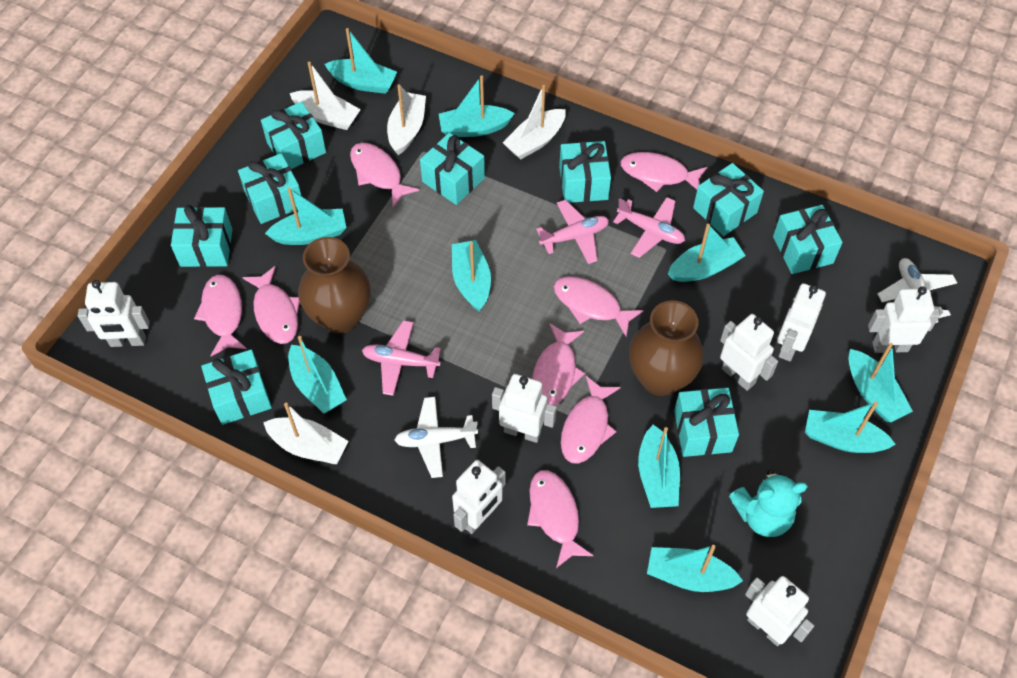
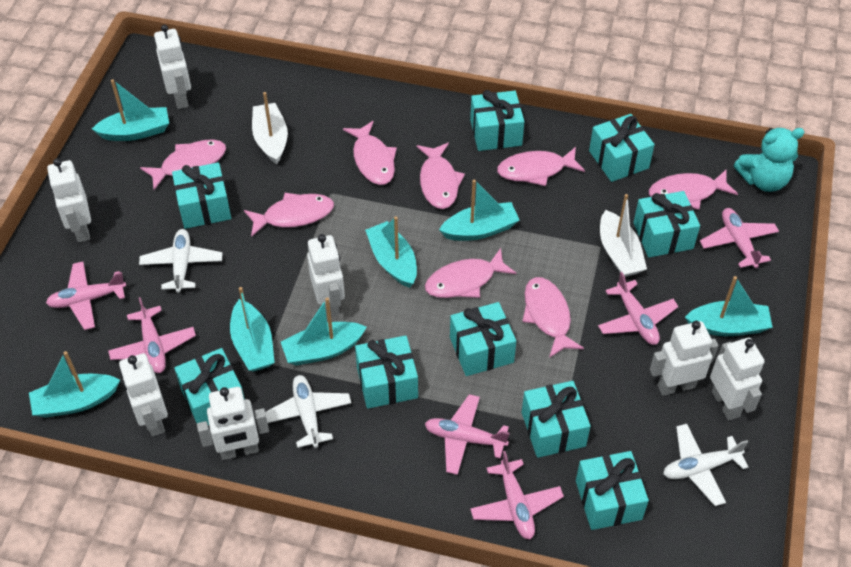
brown vase: 2 -> 0
pink plane: 3 -> 6
turquoise boat: 10 -> 7
white boat: 4 -> 2
white plane: 2 -> 3

